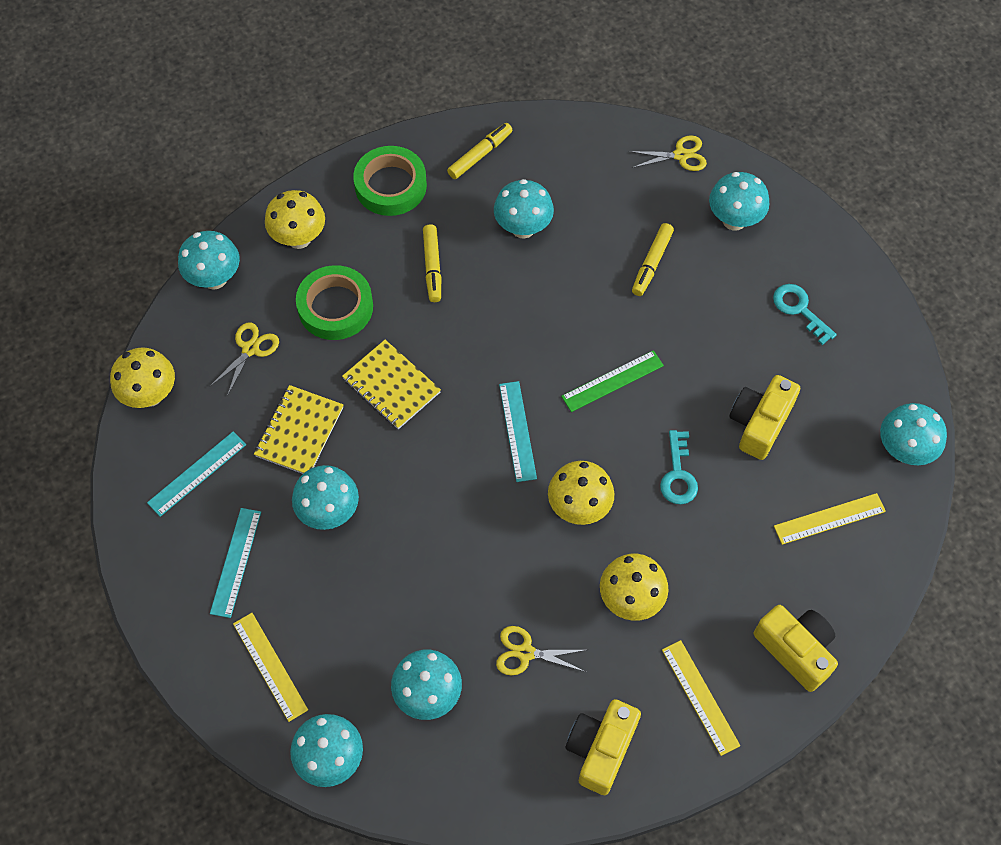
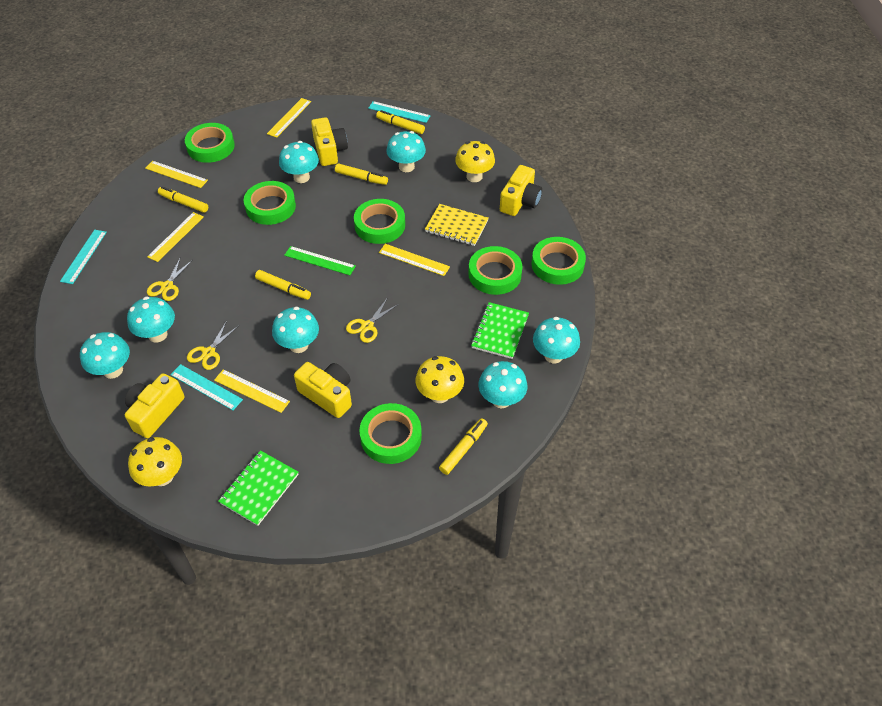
green notebook: 0 -> 2
green tape: 2 -> 6
turquoise key: 2 -> 0
yellow camera: 3 -> 4
yellow marker: 3 -> 5
yellow mushroom: 4 -> 3
yellow notebook: 2 -> 1
yellow ruler: 3 -> 5

